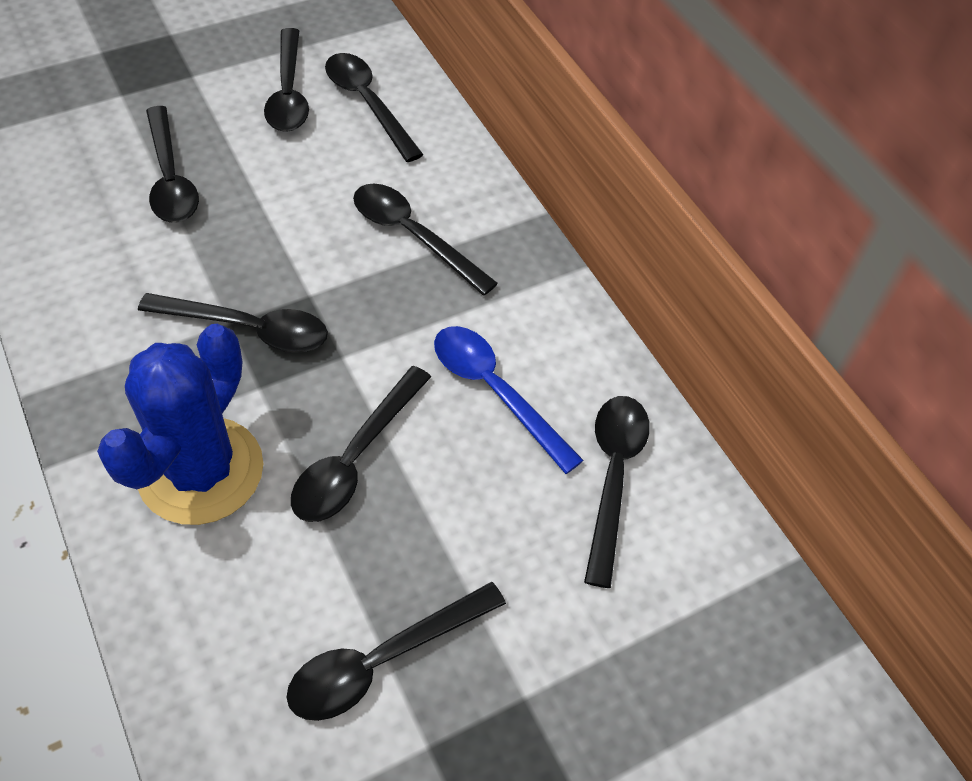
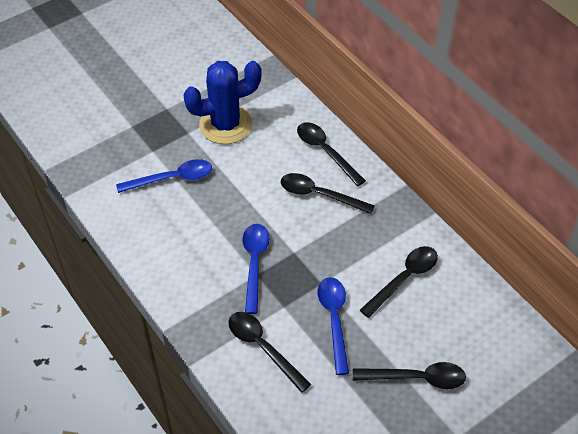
black spoon: 8 -> 5
blue spoon: 1 -> 3

